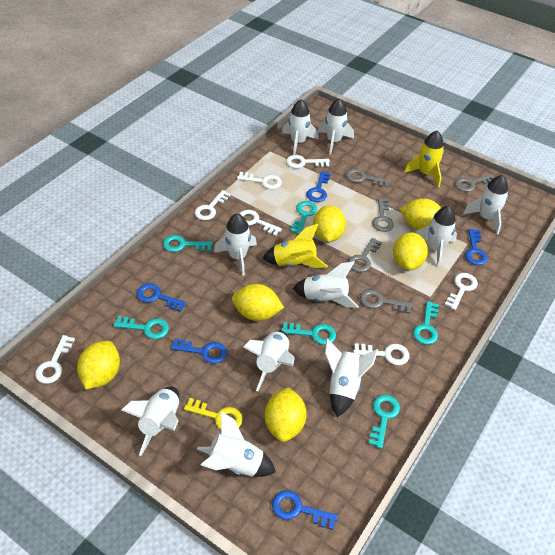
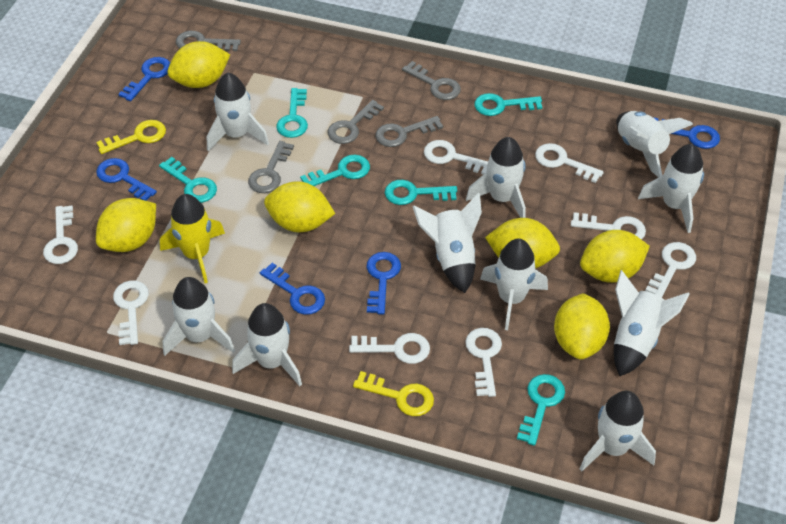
white key: 7 -> 8
yellow key: 1 -> 2
yellow rocket: 2 -> 1

